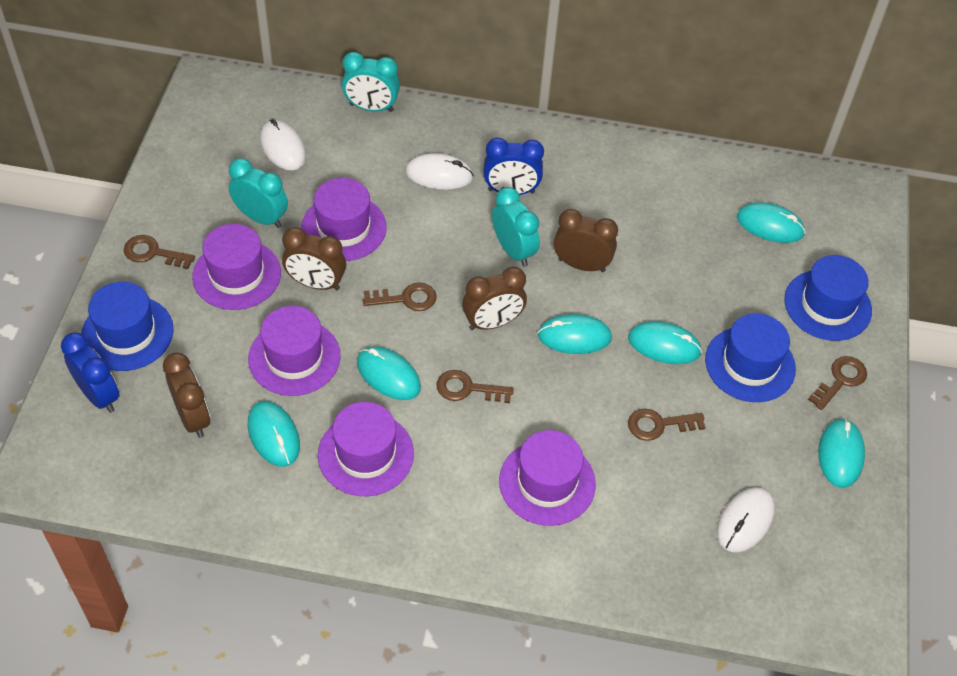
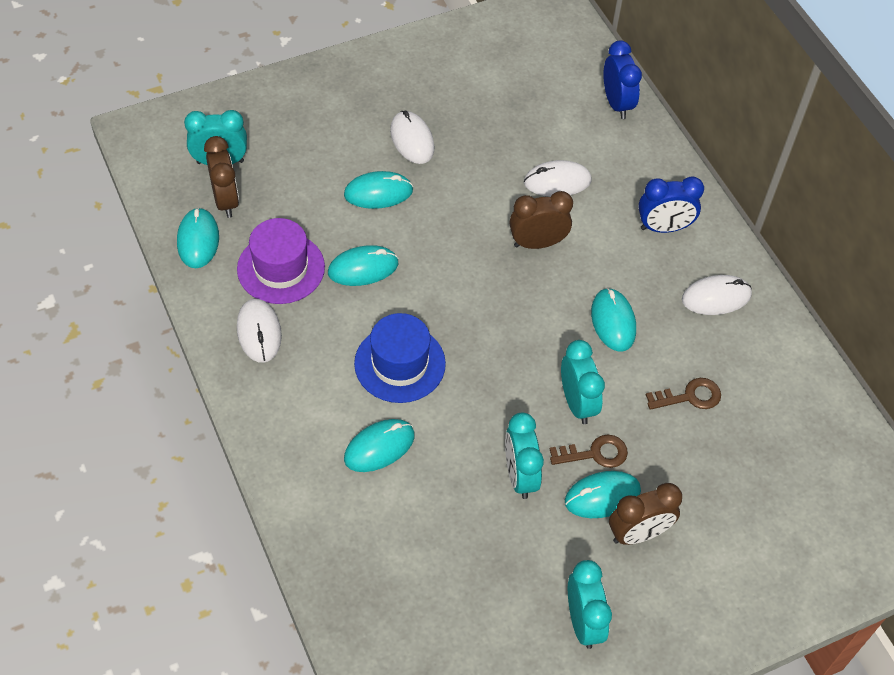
blue hat: 3 -> 1
brown clock: 4 -> 3
brown key: 5 -> 2
purple hat: 5 -> 1
turquoise clock: 3 -> 4
white mouse: 3 -> 4

